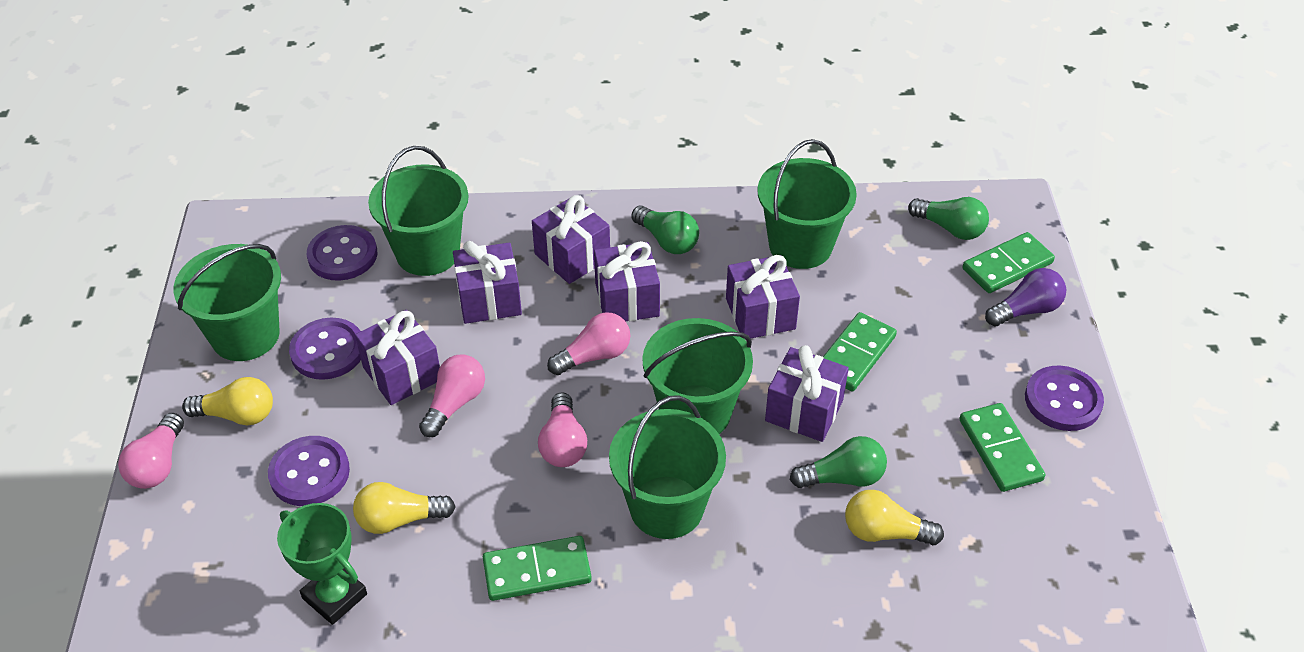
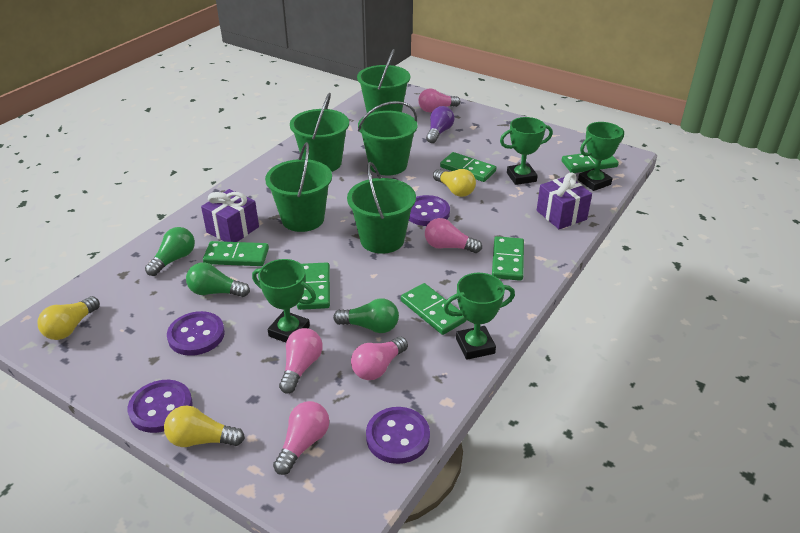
green domino: 4 -> 6
green trophy: 1 -> 4
pink light bulb: 4 -> 5
purple gift: 6 -> 2

